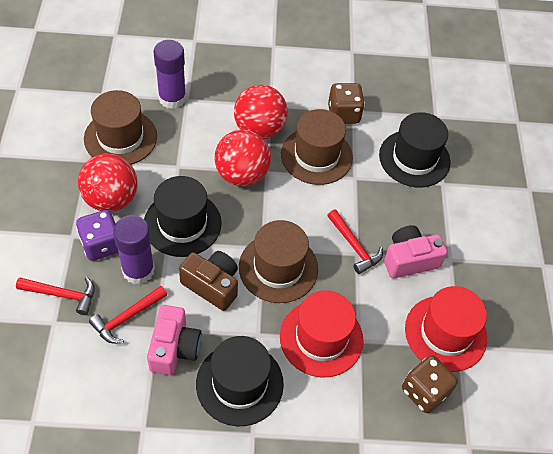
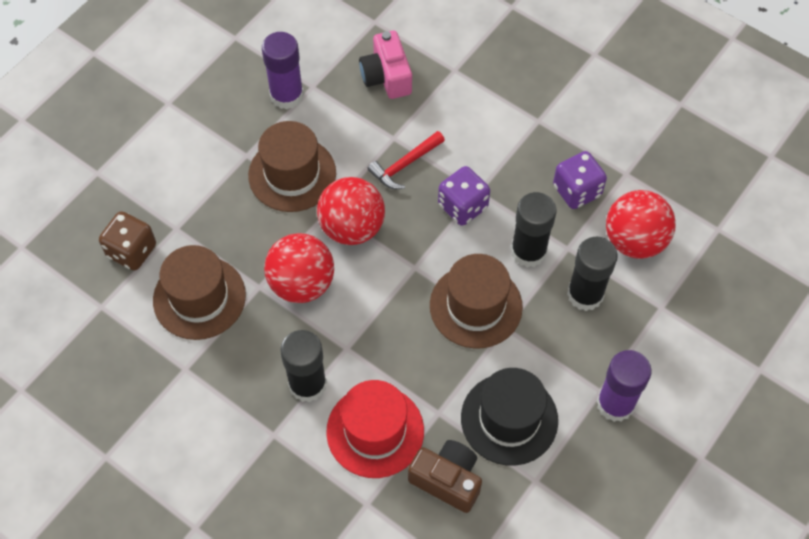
black glue stick: 0 -> 3
black hat: 3 -> 1
brown dice: 2 -> 1
pink camera: 2 -> 1
purple dice: 1 -> 2
red hammer: 3 -> 1
red hat: 2 -> 1

